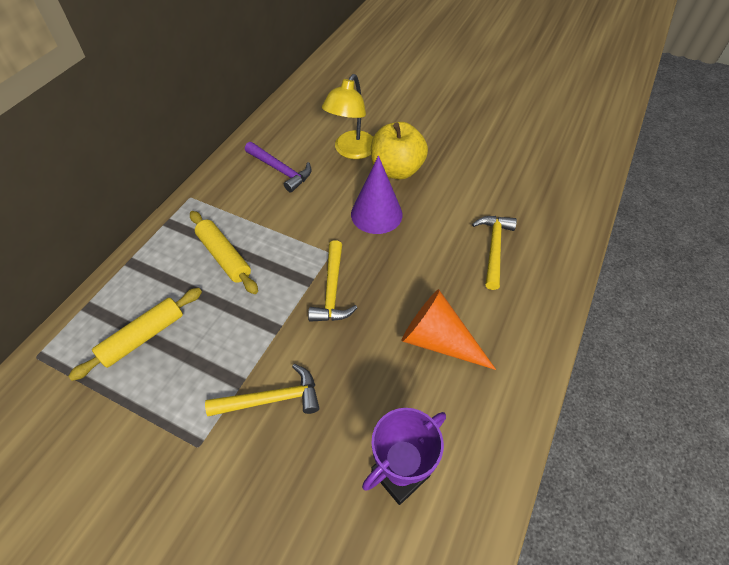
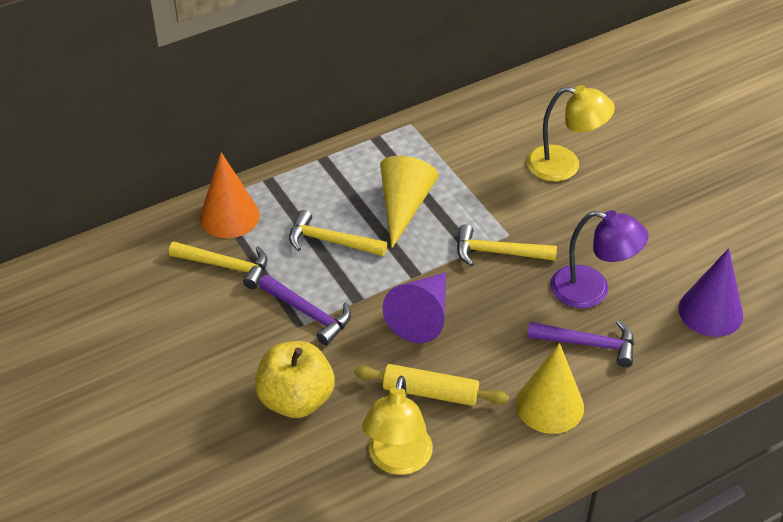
purple cone: 1 -> 2
purple hammer: 1 -> 2
purple lamp: 0 -> 1
purple trophy: 1 -> 0
yellow cone: 0 -> 2
yellow lamp: 1 -> 2
yellow rolling pin: 2 -> 1

